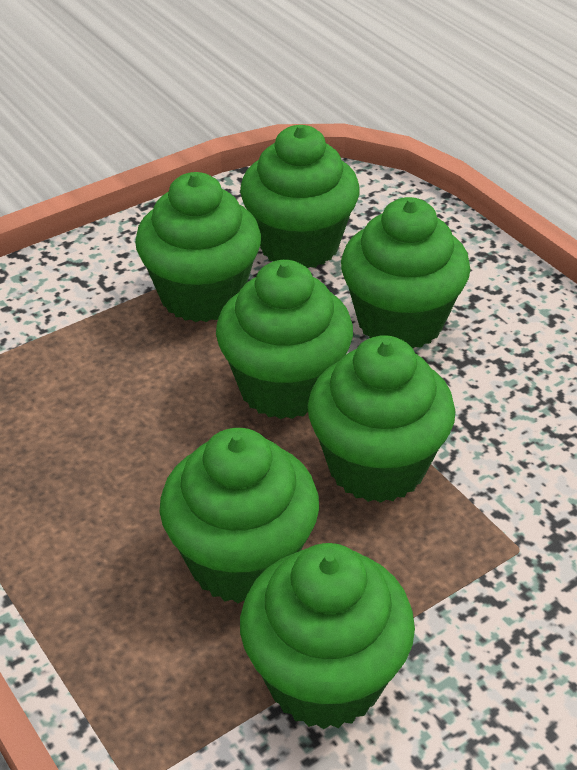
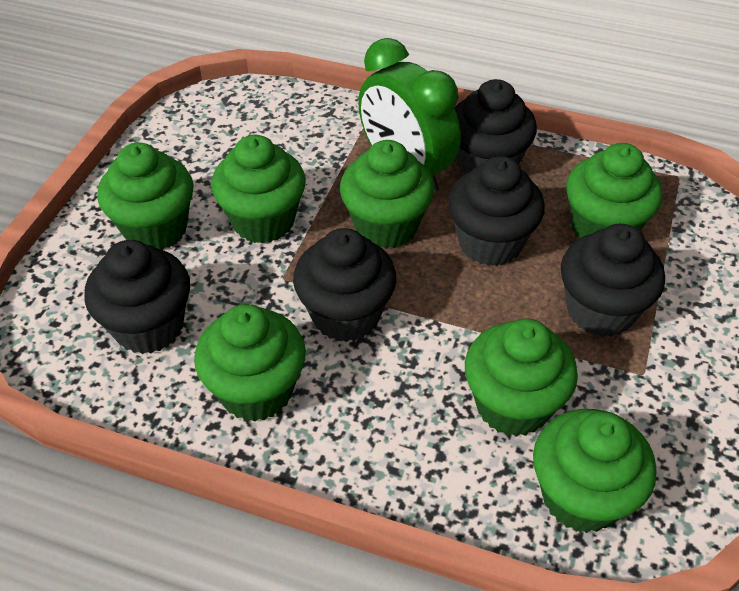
black cupcake: 0 -> 5
green clock: 0 -> 1

